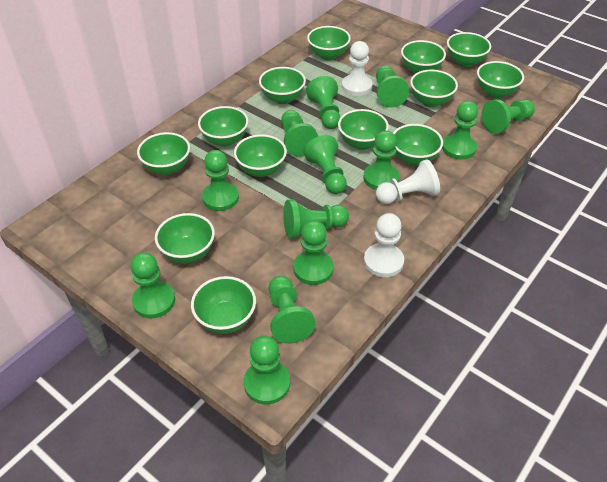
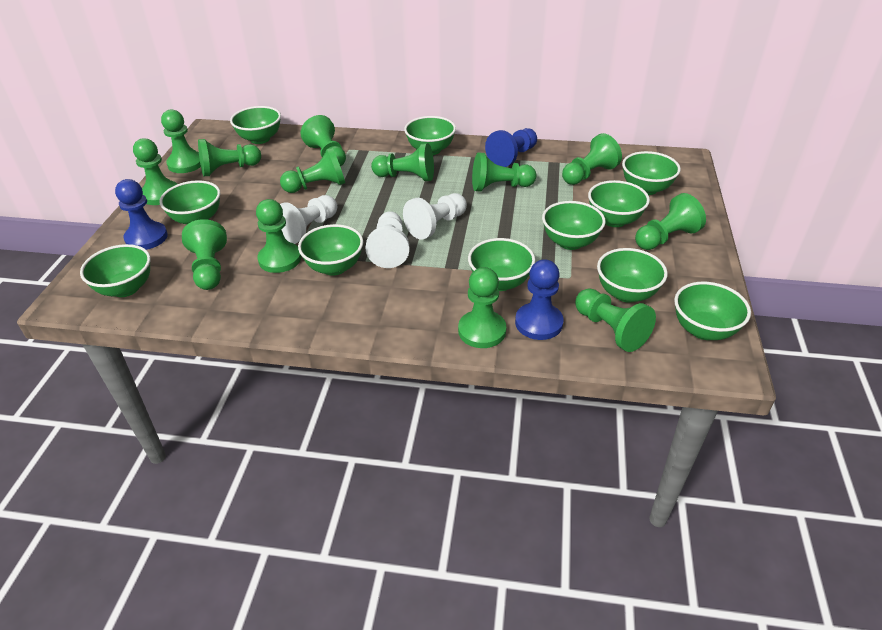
blue pawn: 0 -> 3
green bowl: 13 -> 11

